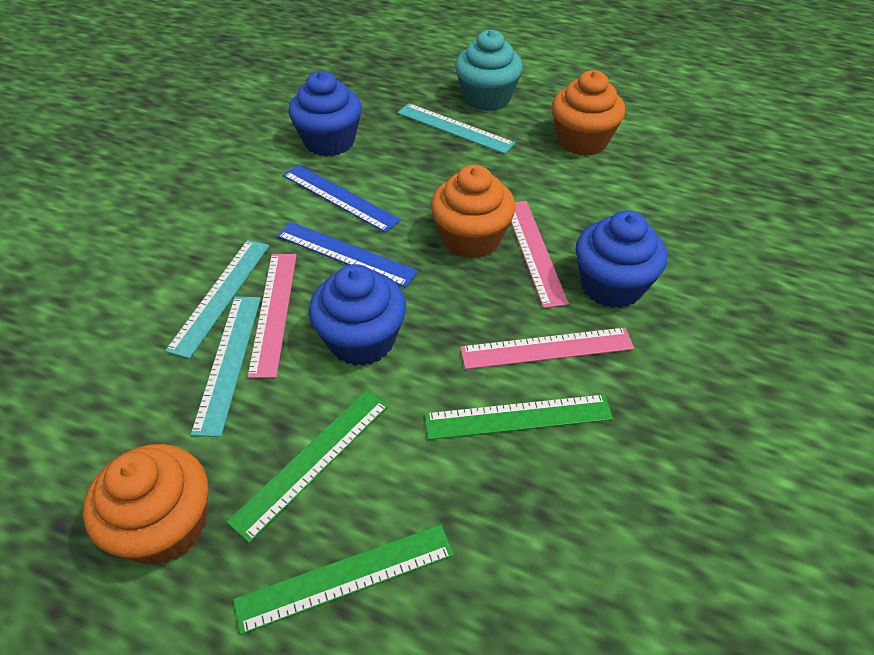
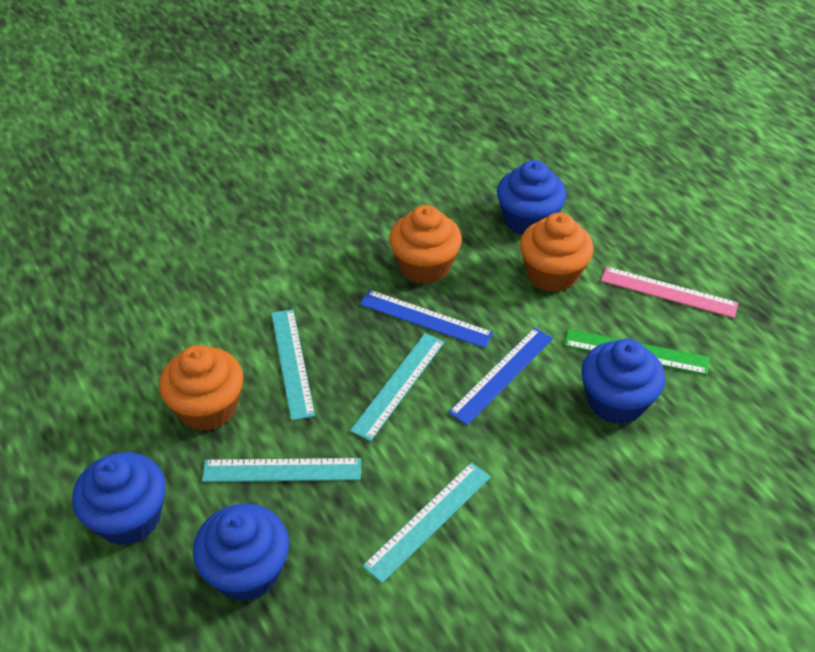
blue cupcake: 3 -> 4
green ruler: 3 -> 1
pink ruler: 3 -> 1
turquoise cupcake: 1 -> 0
turquoise ruler: 3 -> 4

